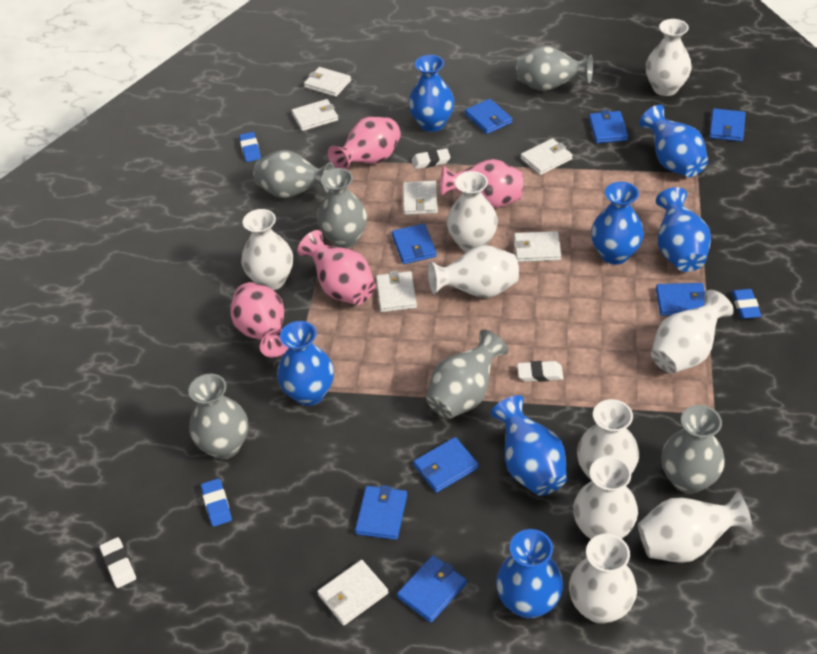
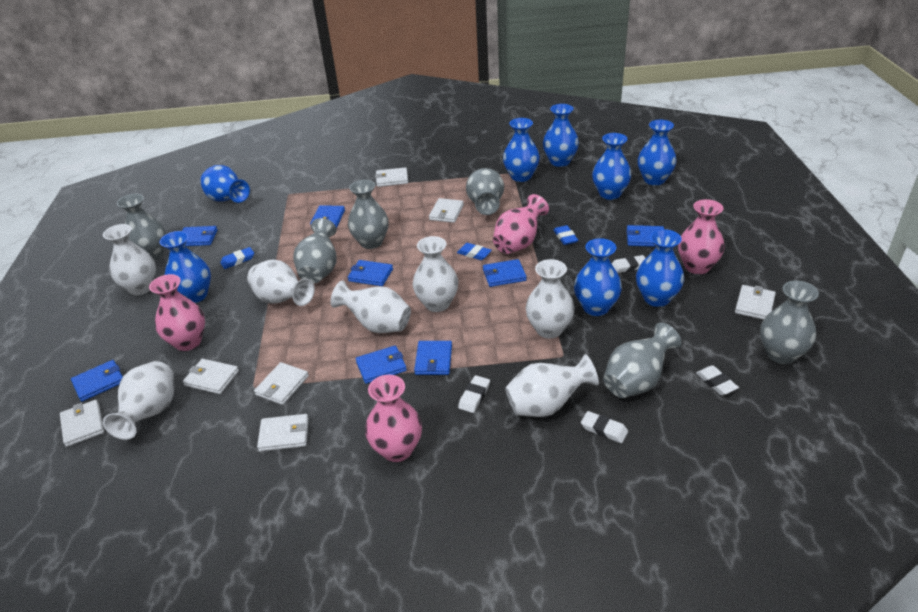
blue vase: 7 -> 8
white eraser: 3 -> 4
white vase: 9 -> 7

